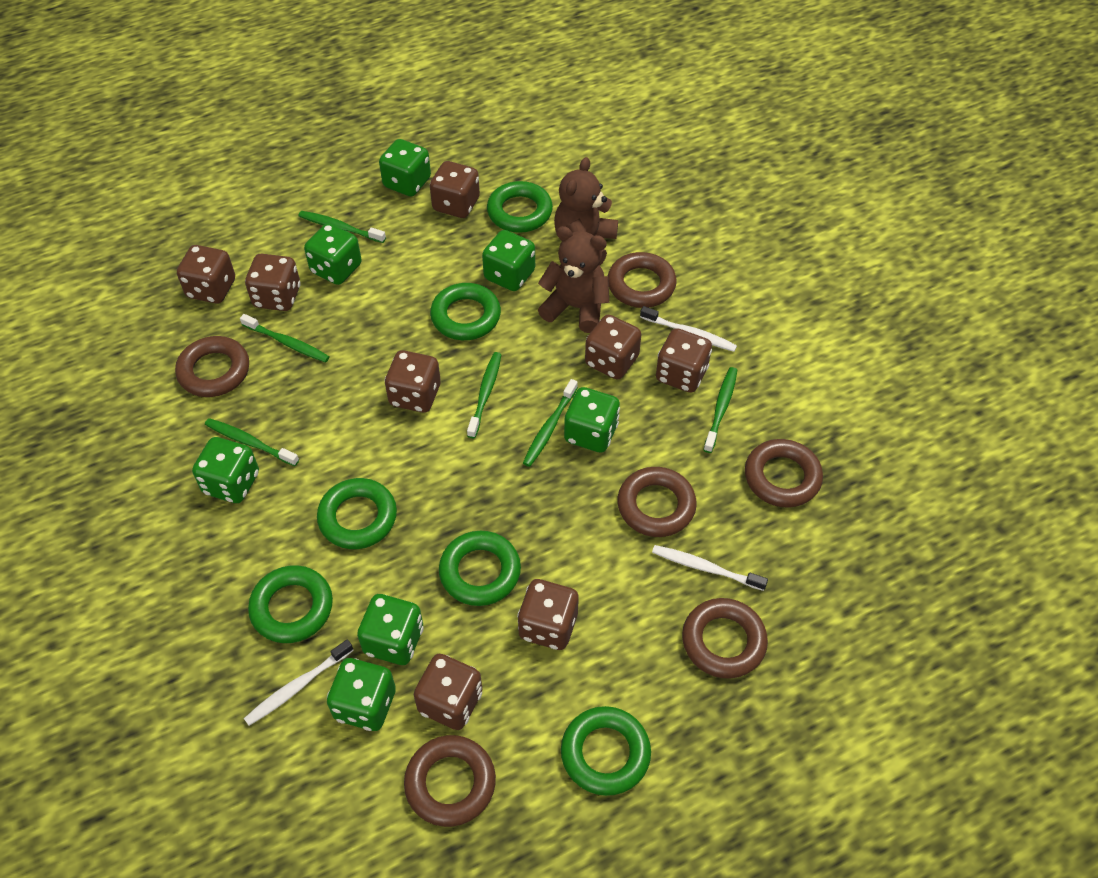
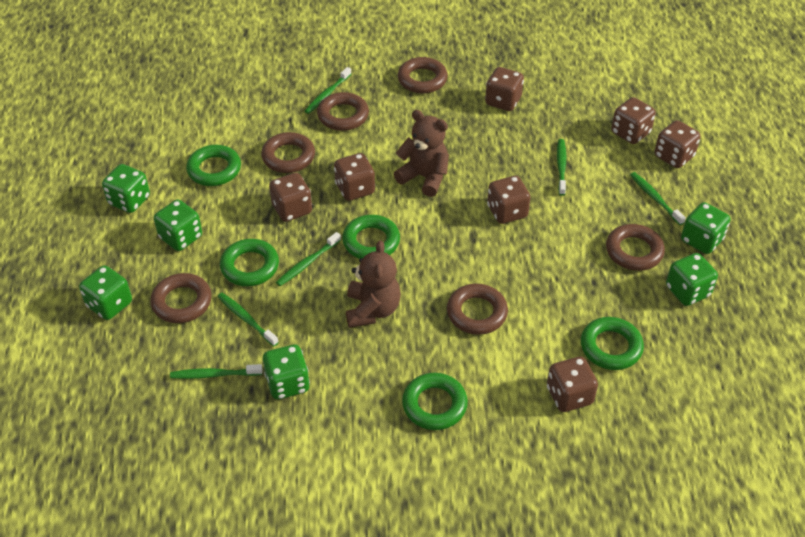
brown dice: 8 -> 7
green dice: 7 -> 6
green ring: 6 -> 5
white toothbrush: 3 -> 0

